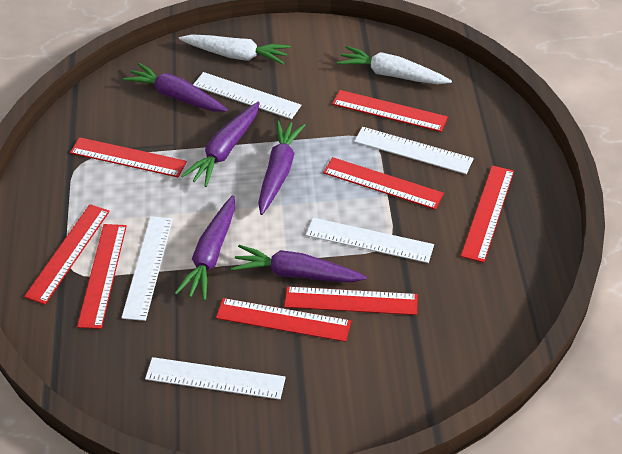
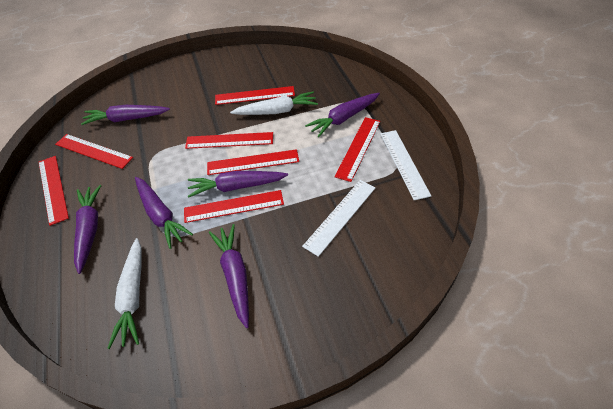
purple carrot: 5 -> 6
red ruler: 8 -> 7
white ruler: 5 -> 2

